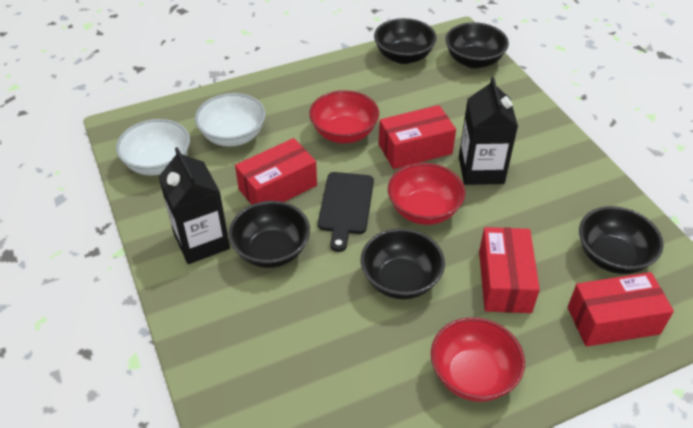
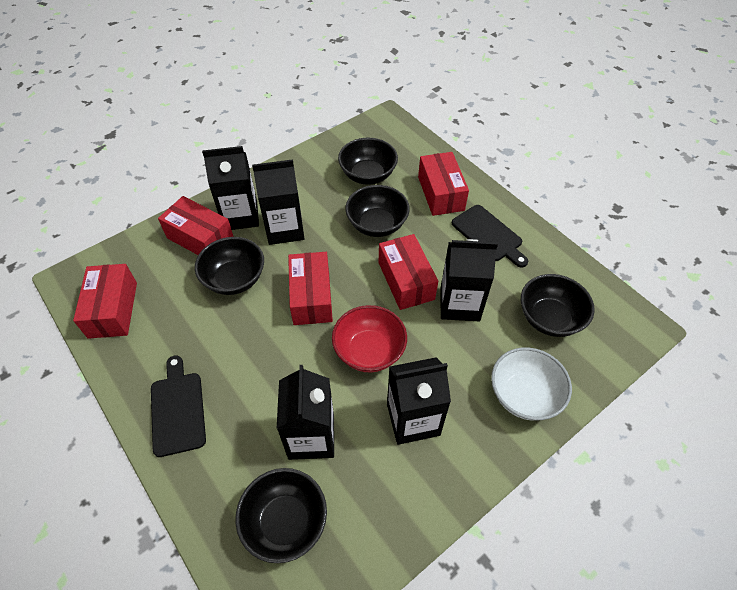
black carton: 2 -> 5
black cutting board: 1 -> 2
red bowl: 3 -> 1
red box: 4 -> 5
white bowl: 2 -> 1

